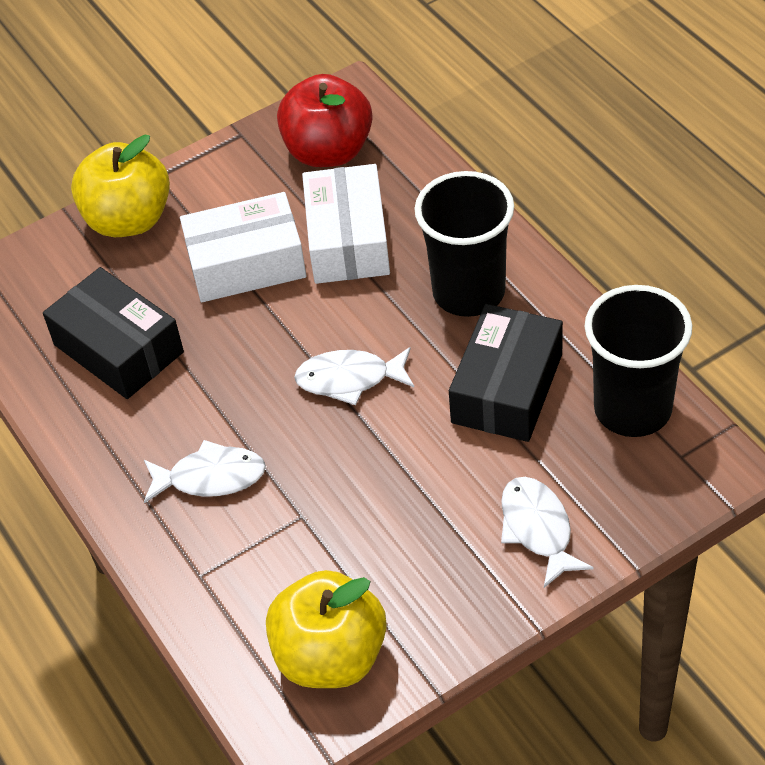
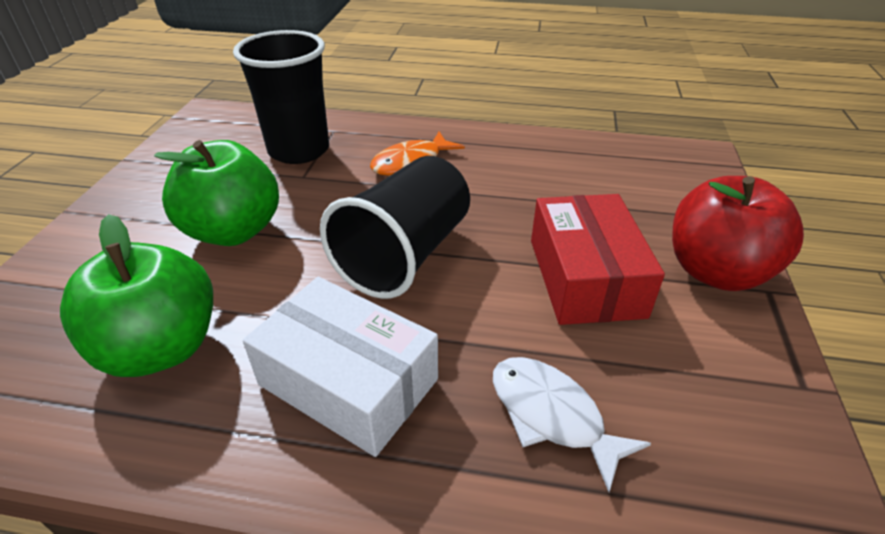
black box: 2 -> 0
green apple: 0 -> 2
orange fish: 0 -> 1
red box: 0 -> 1
white box: 2 -> 1
white fish: 3 -> 1
yellow apple: 2 -> 0

